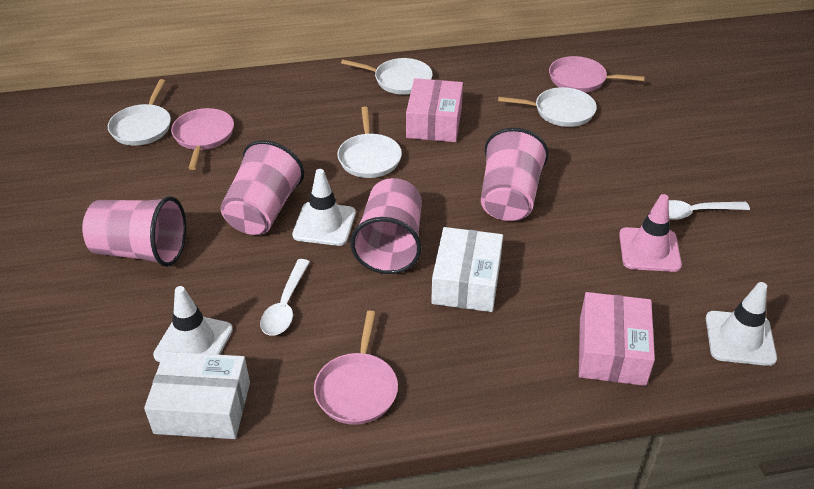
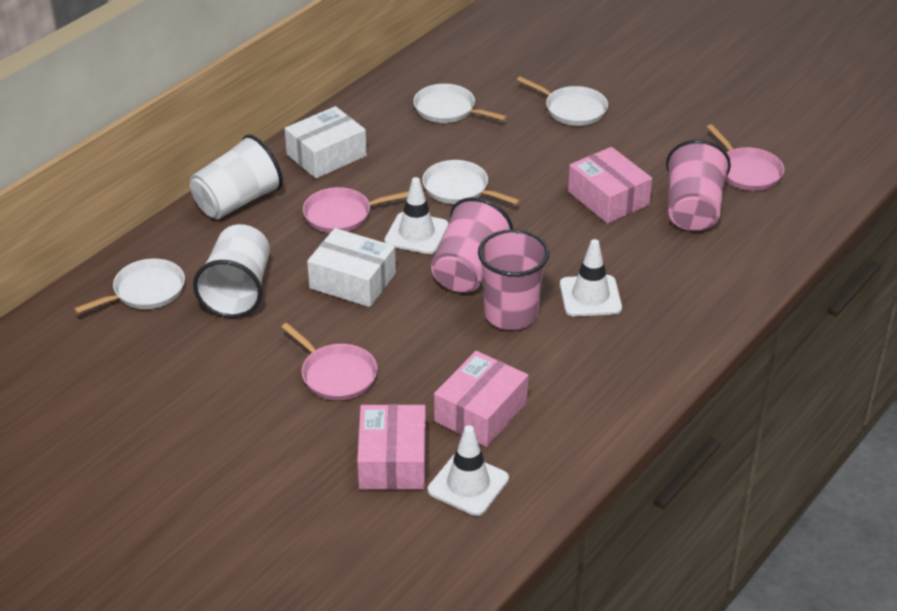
pink box: 2 -> 3
pink cup: 4 -> 3
pink traffic cone: 1 -> 0
white cup: 0 -> 2
white spoon: 2 -> 0

